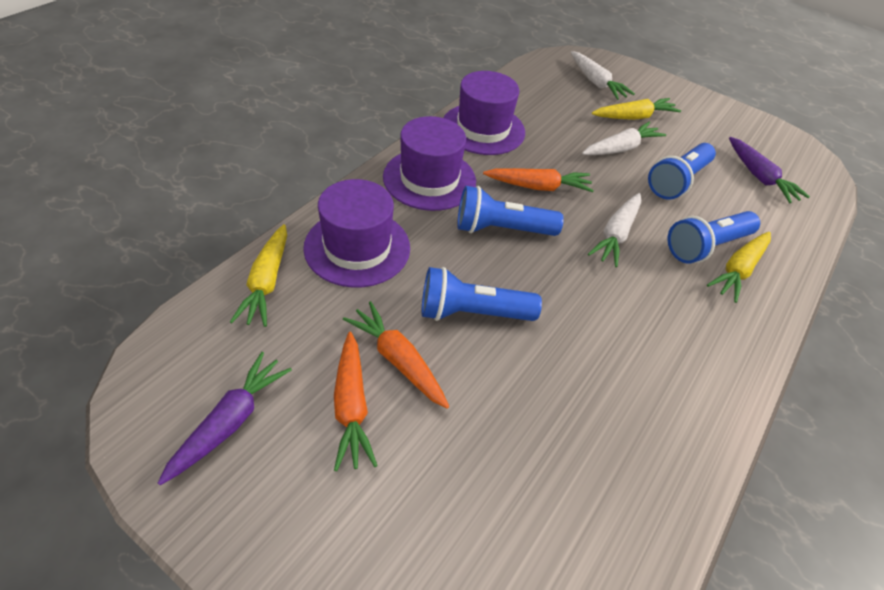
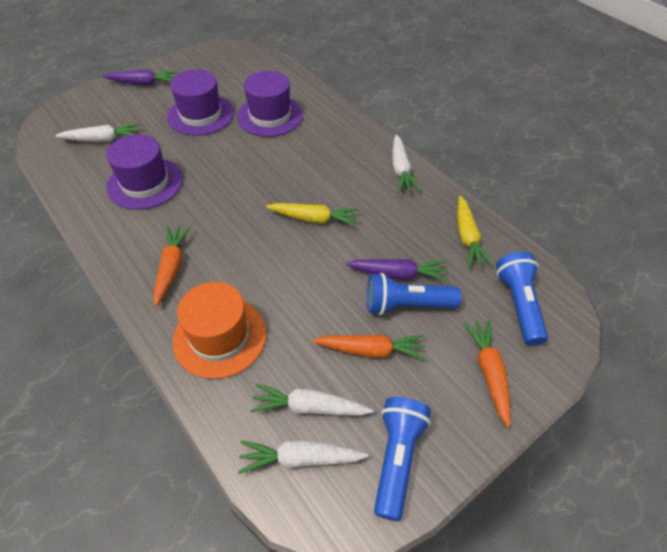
blue flashlight: 4 -> 3
orange hat: 0 -> 1
white carrot: 3 -> 4
yellow carrot: 3 -> 2

